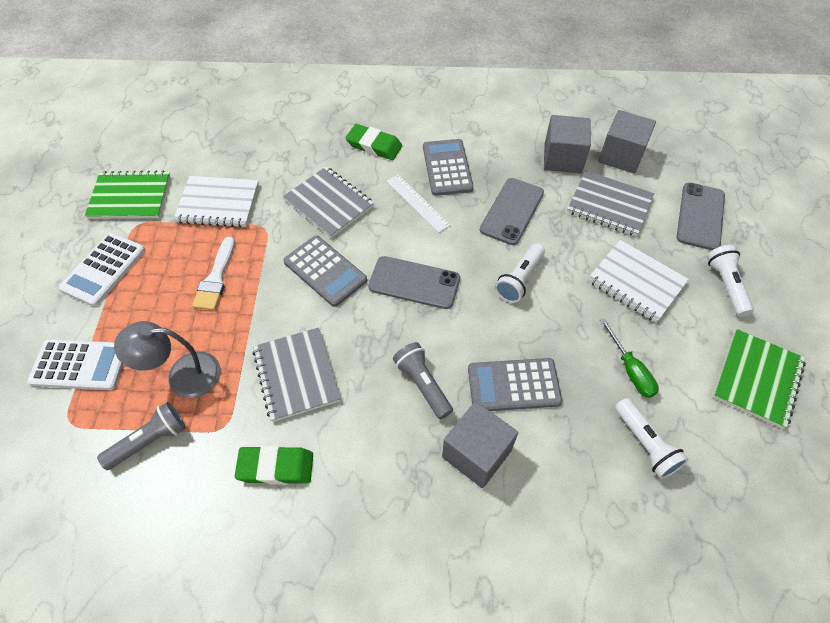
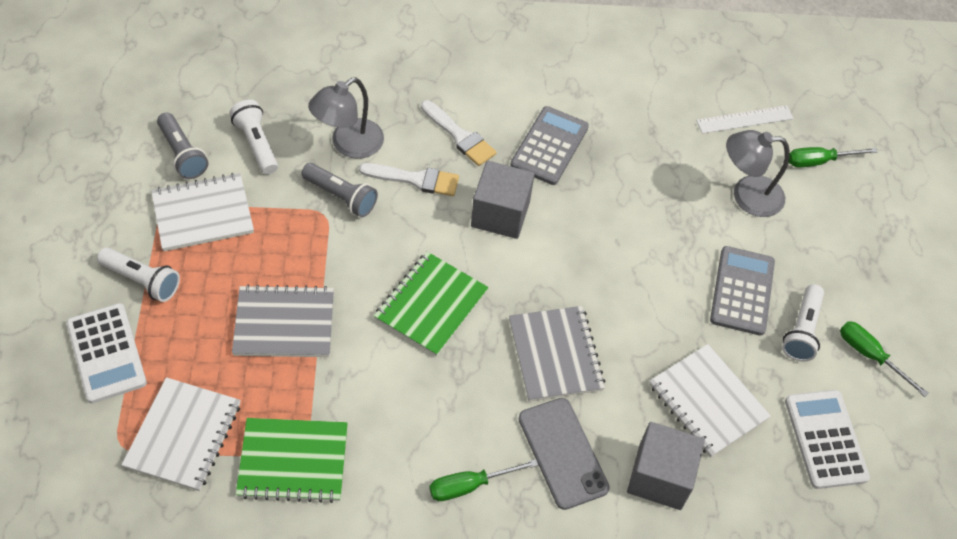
green eraser: 2 -> 0
green screwdriver: 1 -> 3
grey calculator: 3 -> 2
grey cube: 3 -> 2
grey lamp: 1 -> 2
grey notebook: 3 -> 2
grey phone: 3 -> 1
white brush: 1 -> 2
white notebook: 2 -> 3

